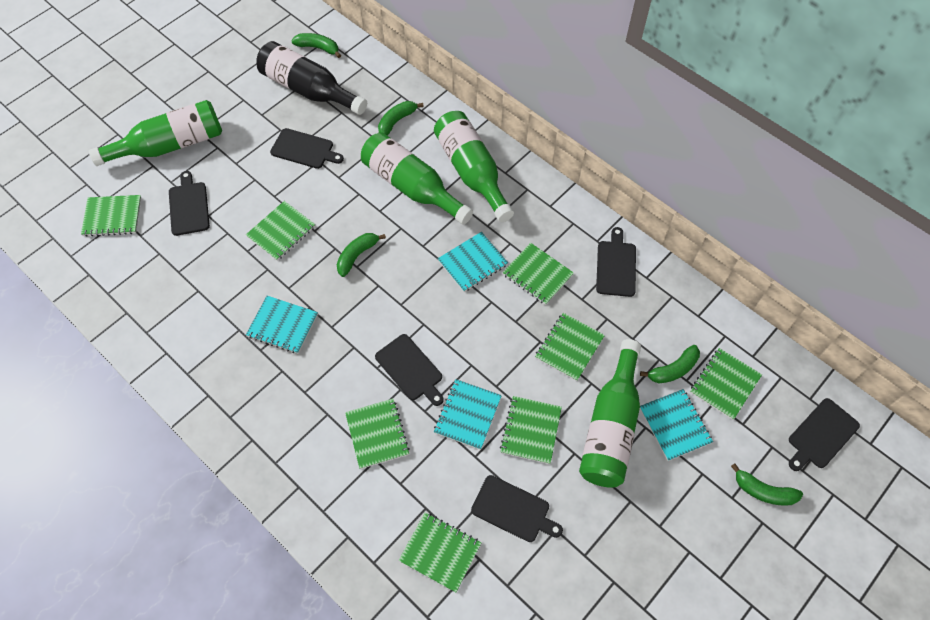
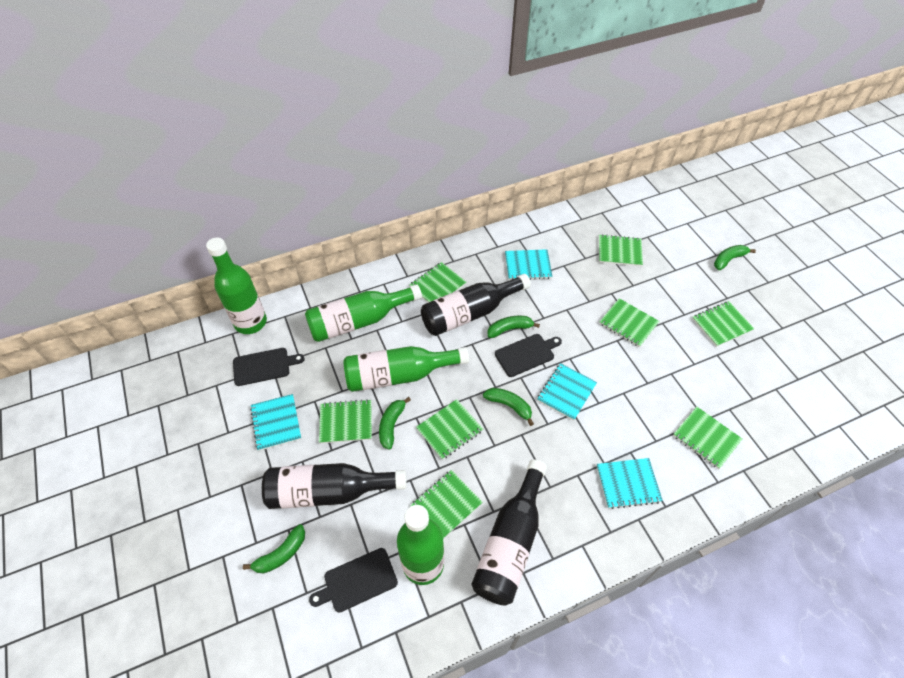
black bottle: 1 -> 3
black cutting board: 6 -> 3

